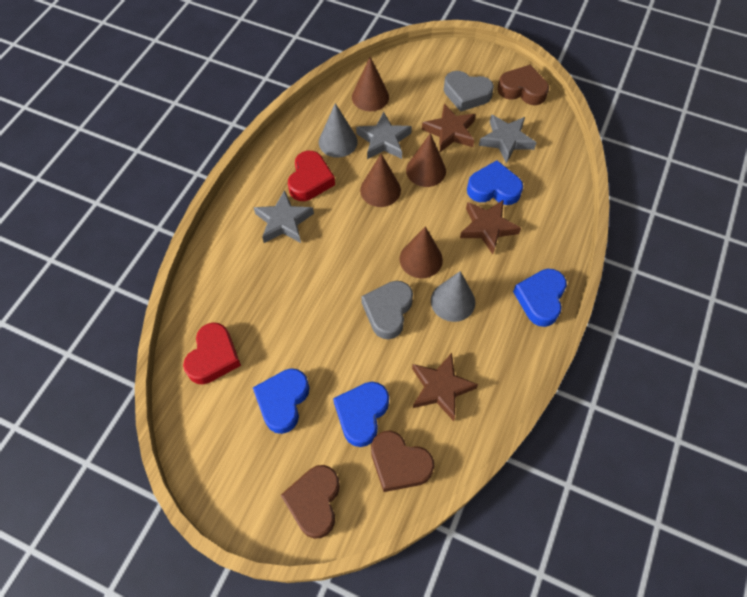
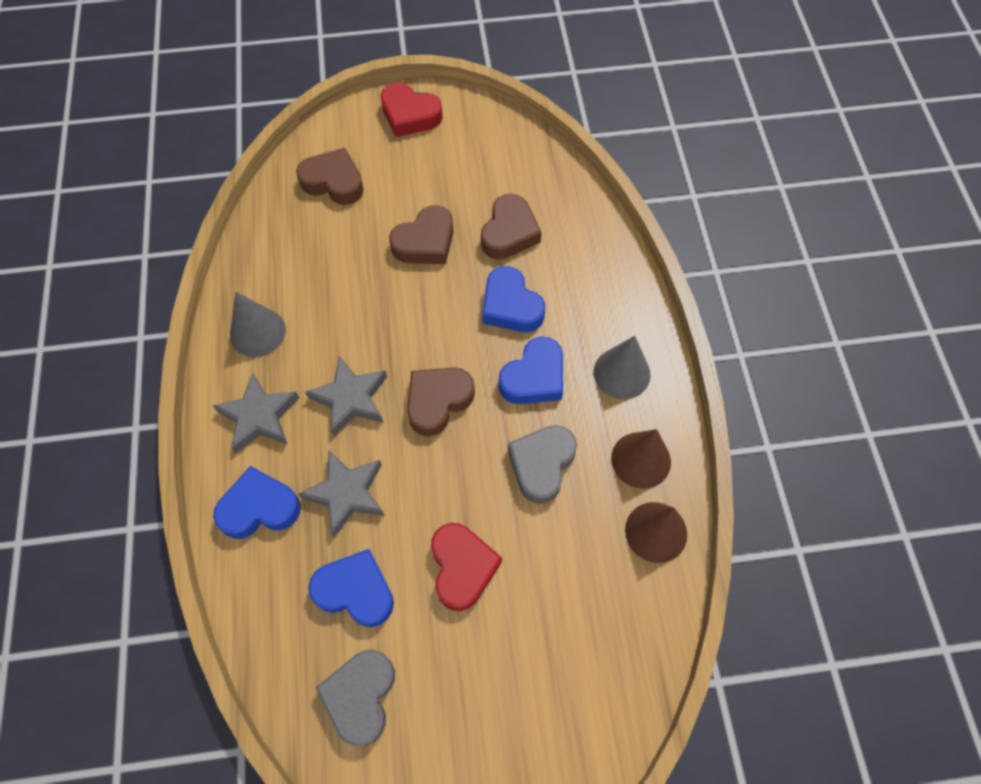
brown cone: 4 -> 2
brown heart: 3 -> 4
brown star: 3 -> 0

